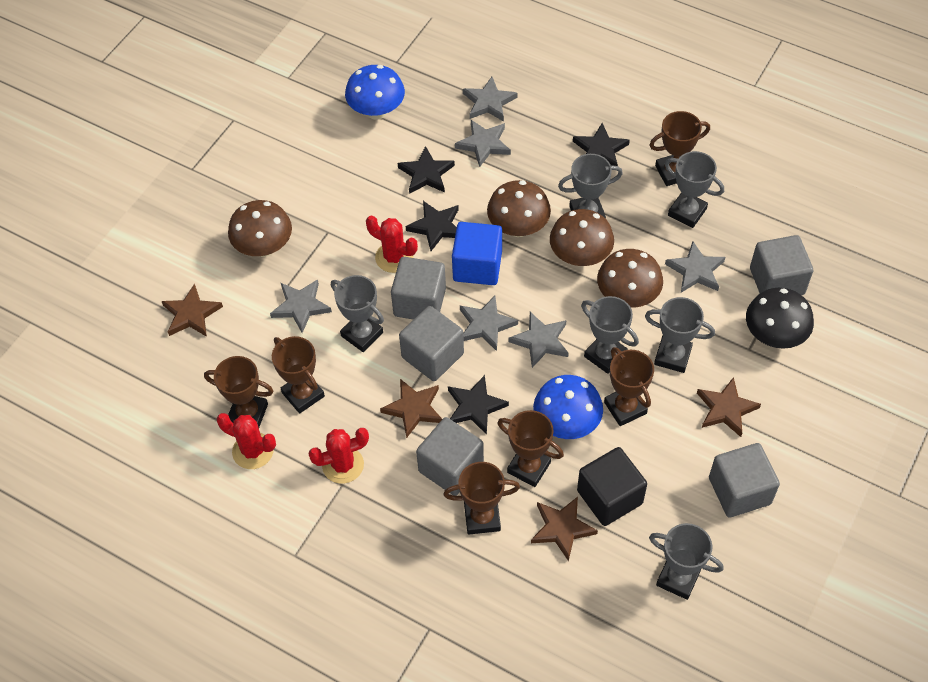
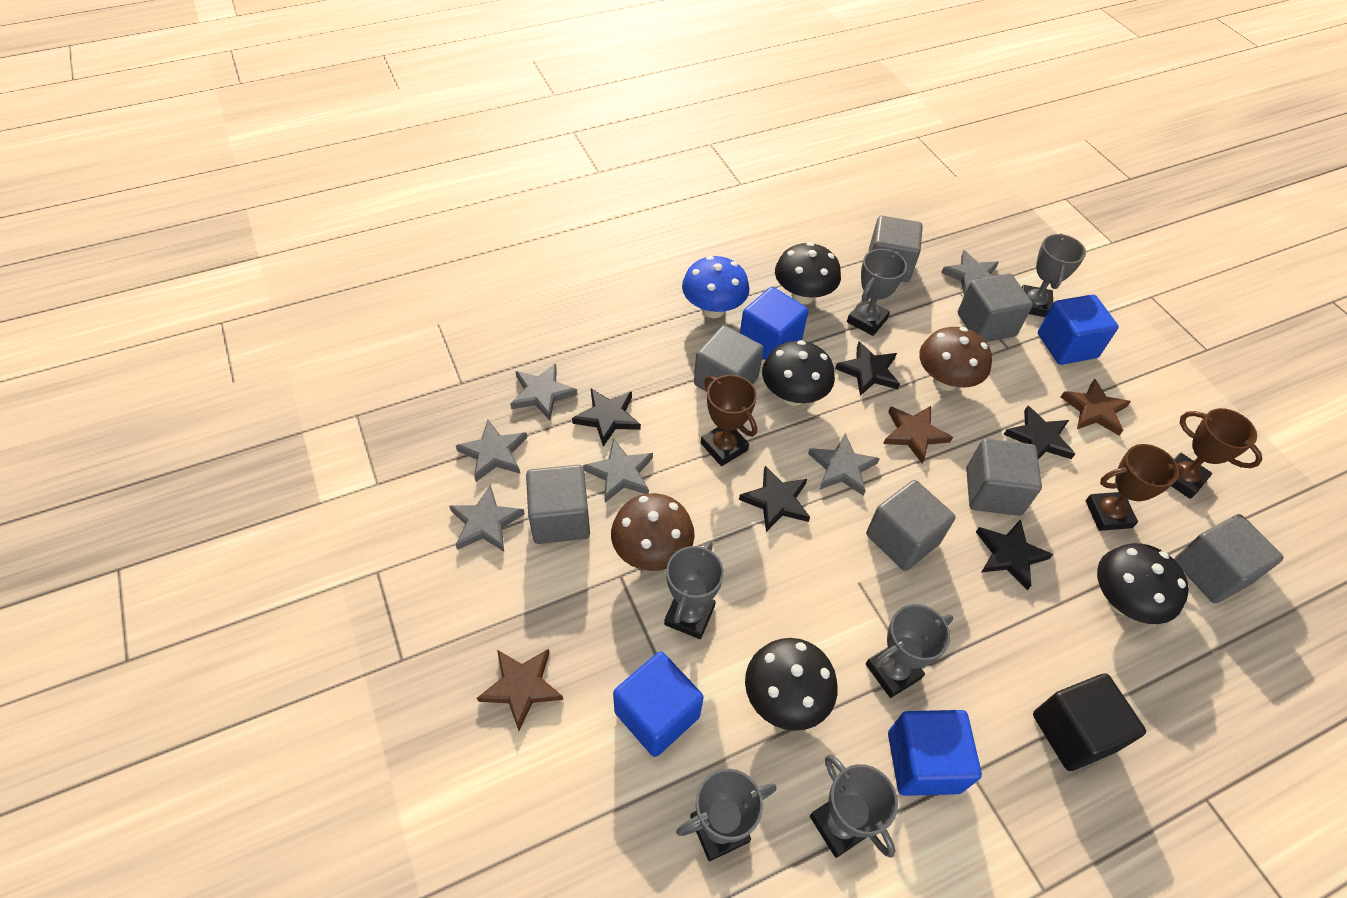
black mushroom: 1 -> 4
black star: 4 -> 5
blue cube: 1 -> 4
blue mushroom: 2 -> 1
brown mushroom: 4 -> 2
brown star: 4 -> 3
brown trophy: 6 -> 3
grey cube: 5 -> 7
red cactus: 3 -> 0

